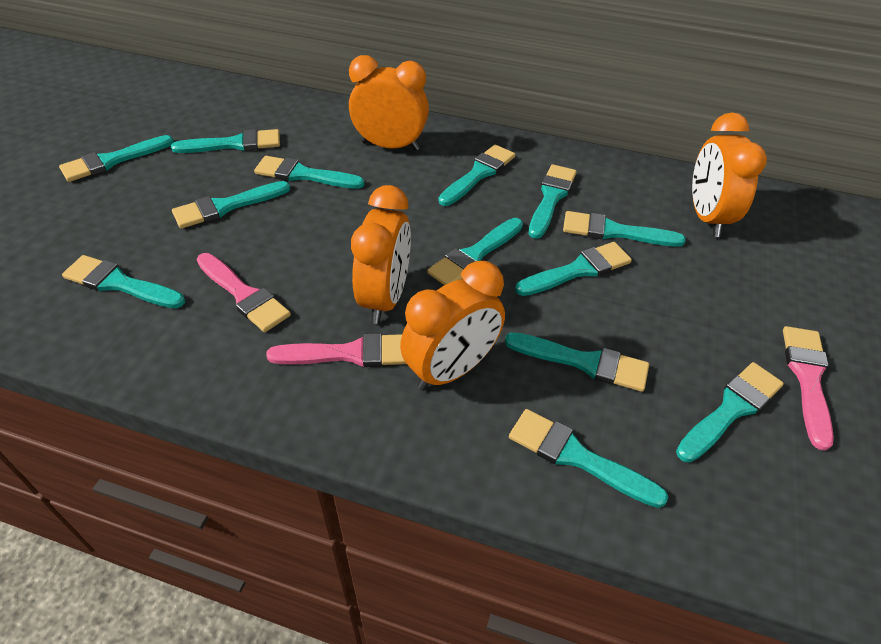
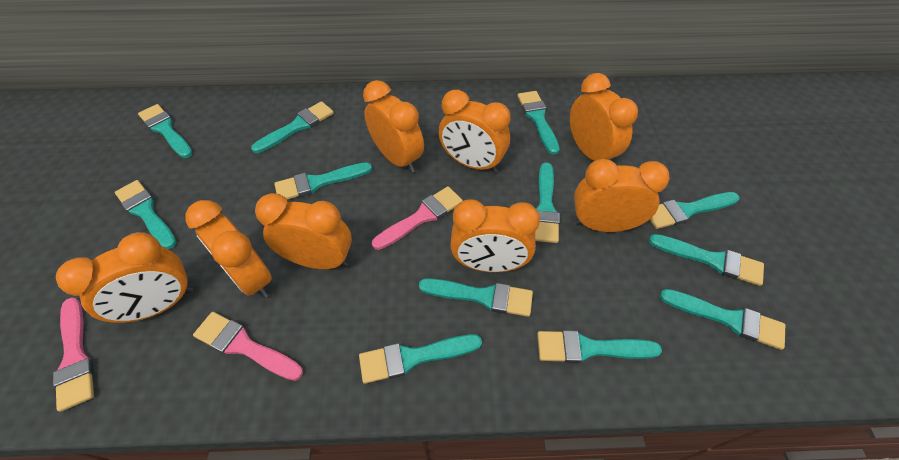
orange clock: 4 -> 8
turquoise brush: 13 -> 12

